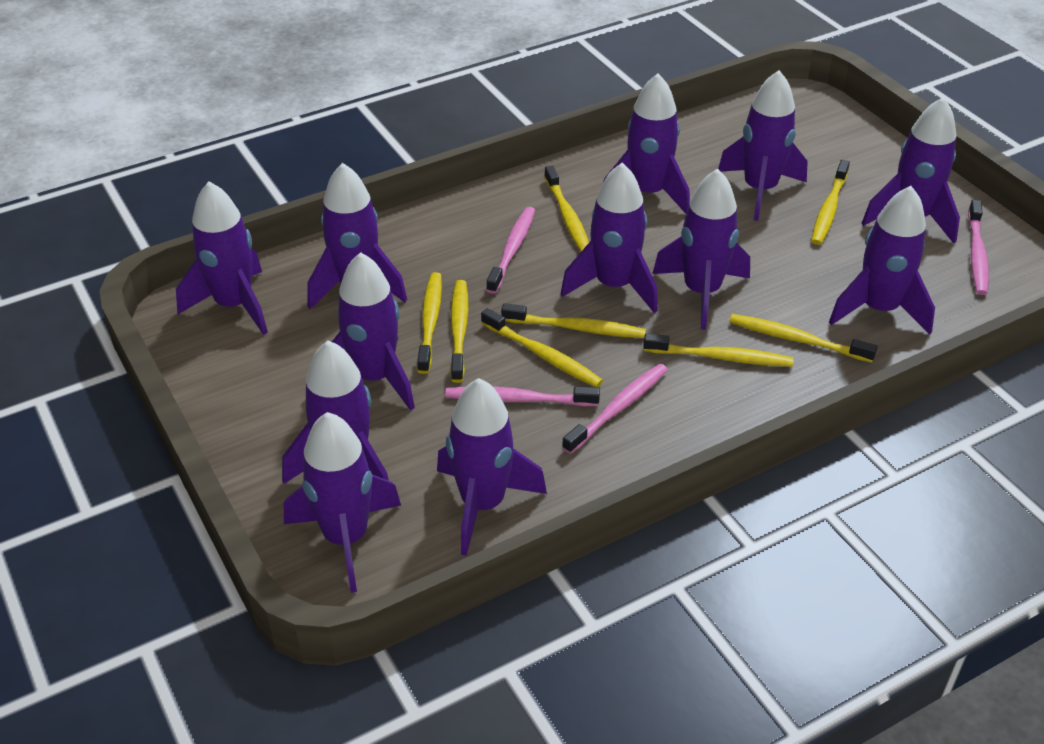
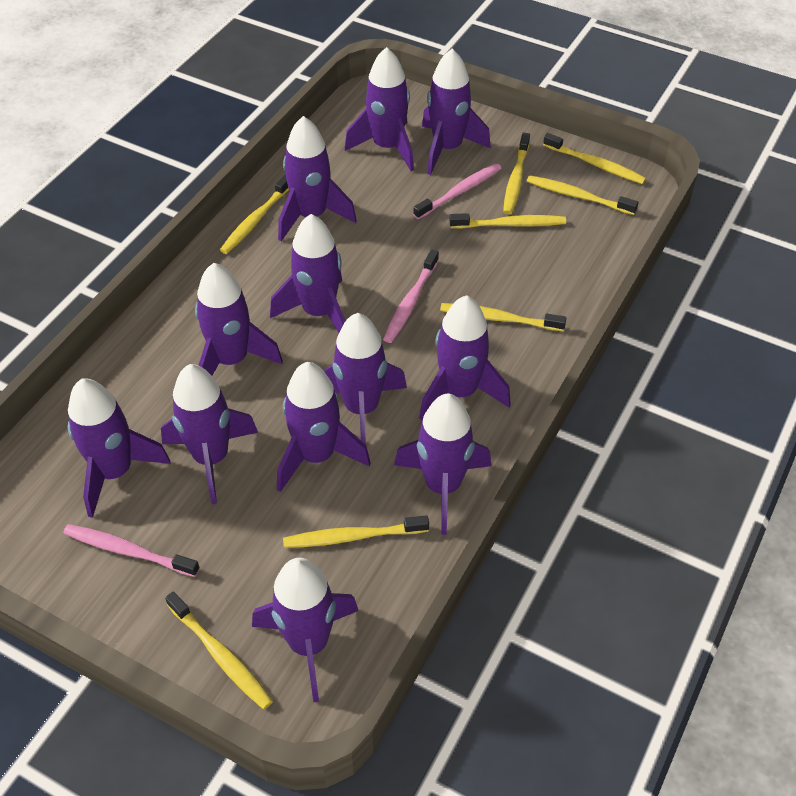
pink toothbrush: 4 -> 3

